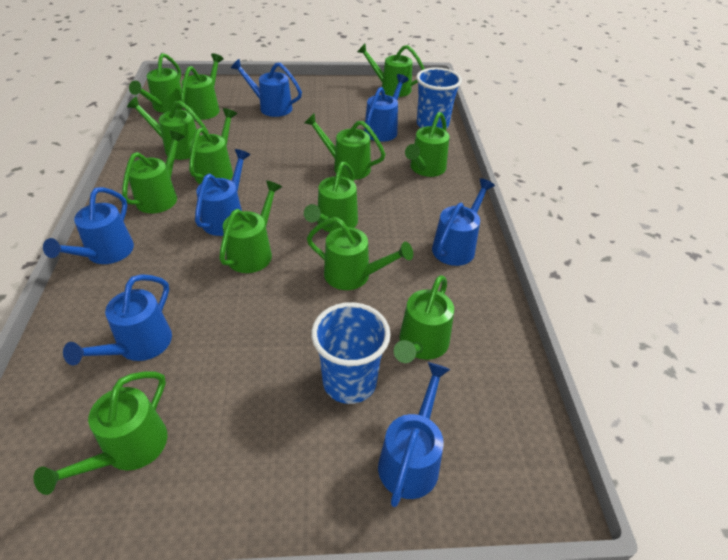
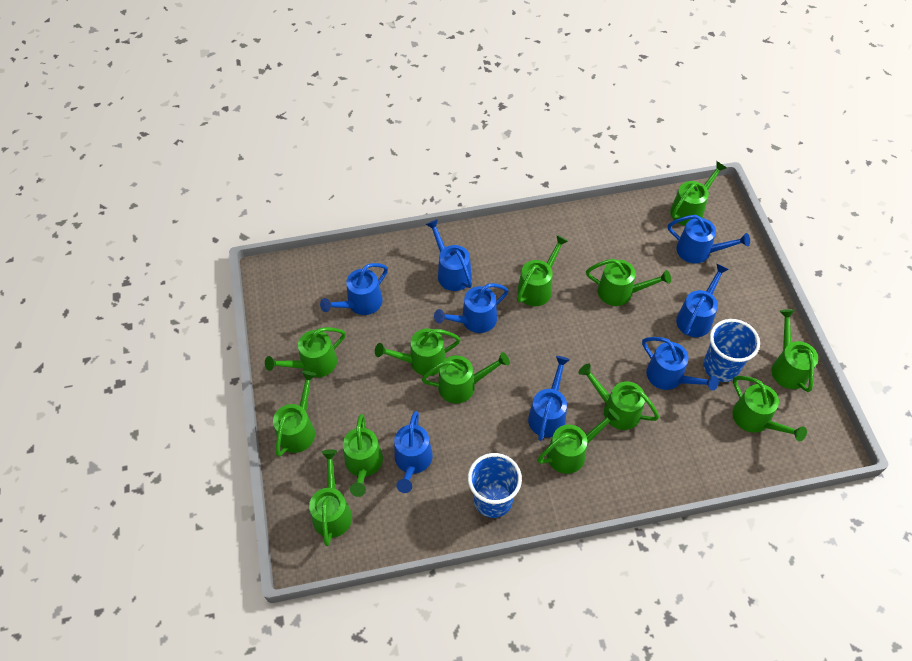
blue watering can: 7 -> 8

